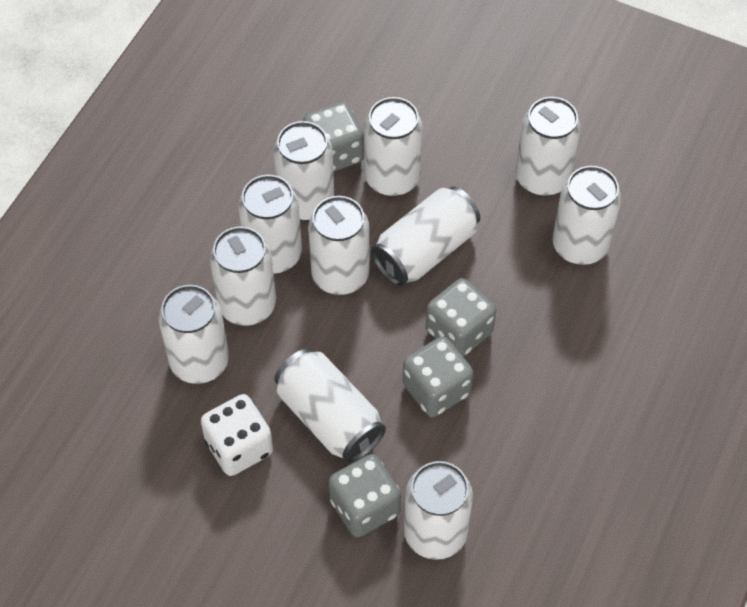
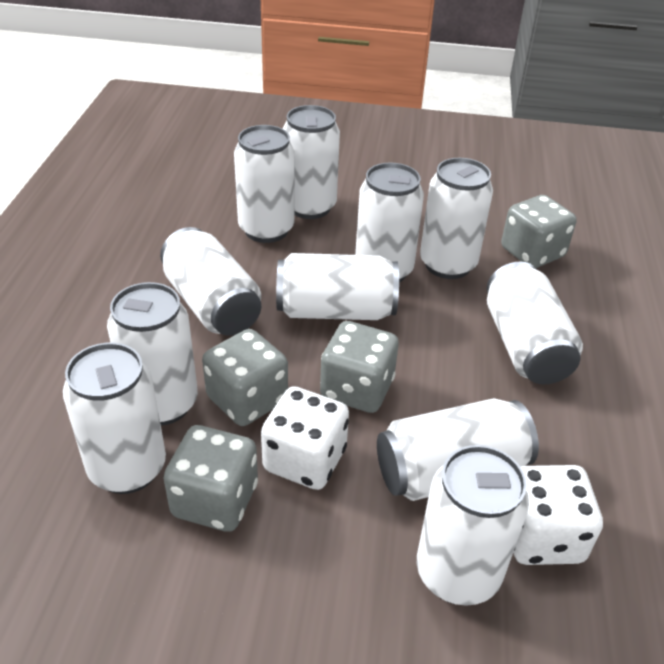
white dice: 1 -> 2

